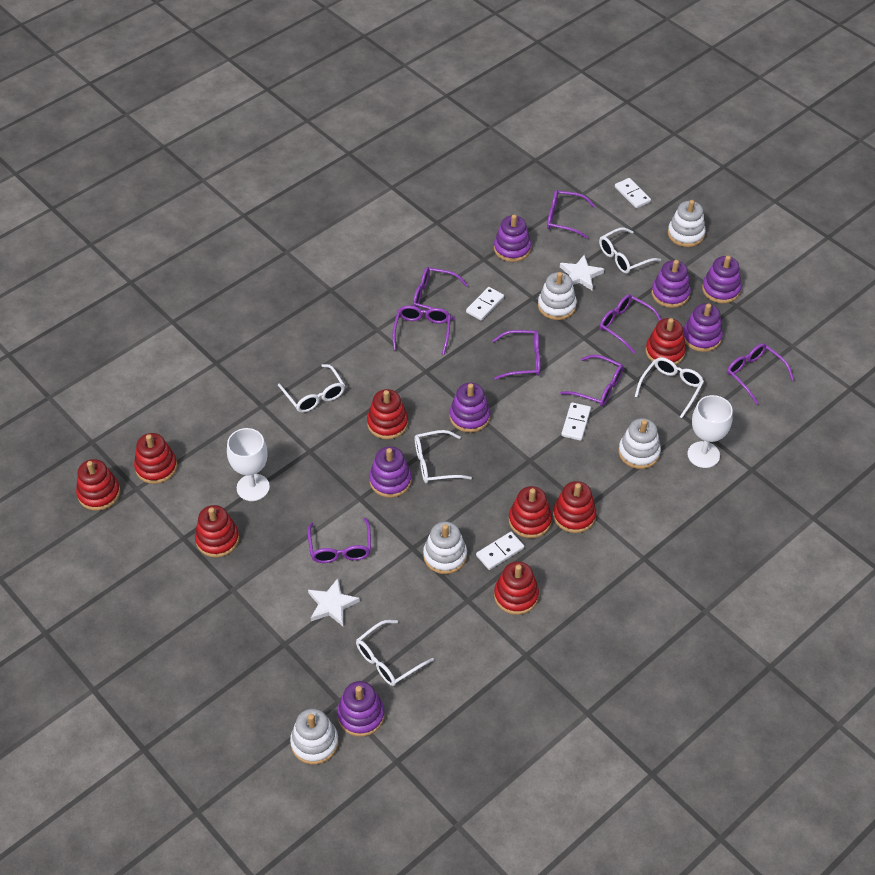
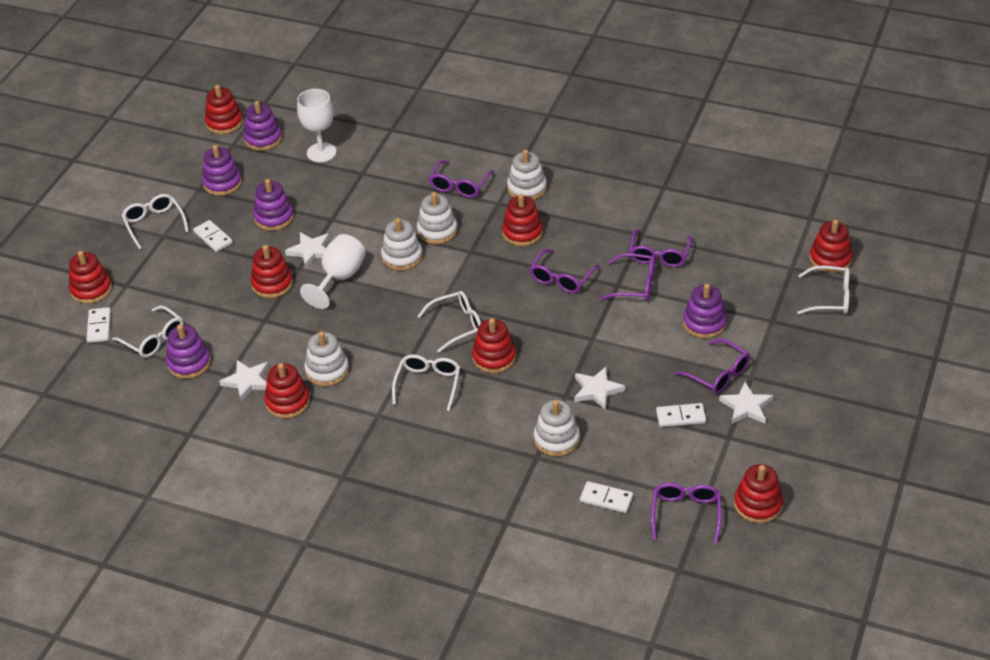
purple glasses: 8 -> 6
purple stacking toy: 7 -> 5
white star: 2 -> 4

